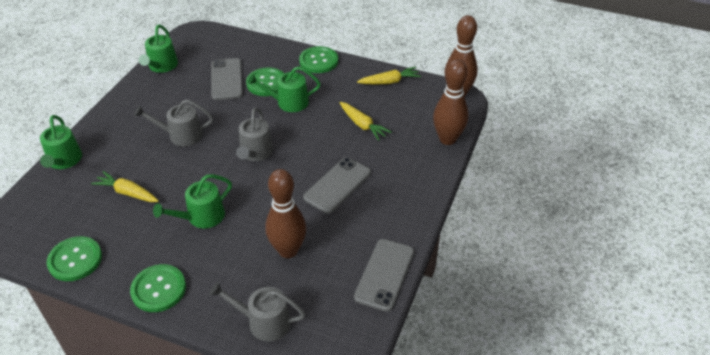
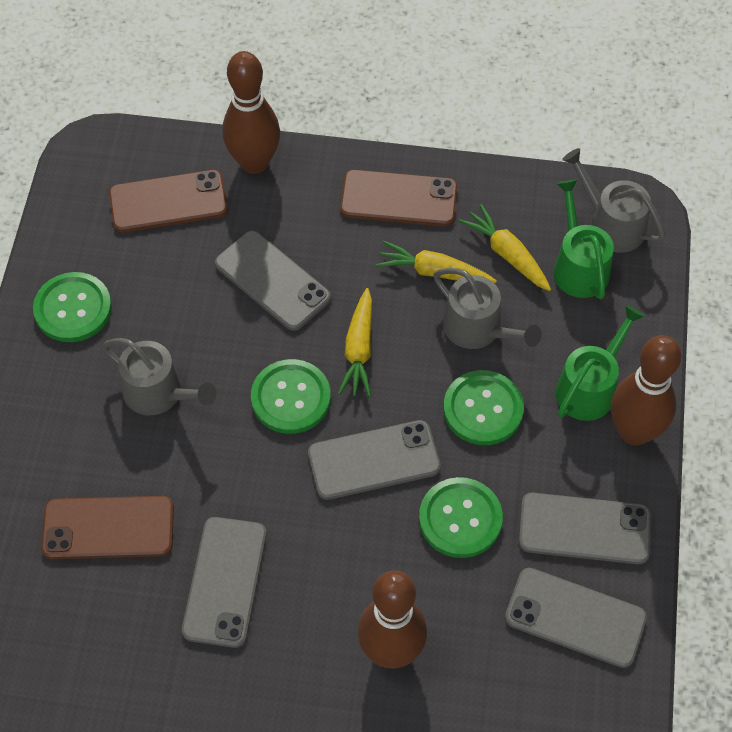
brown phone: 0 -> 3
green watering can: 4 -> 2
grey phone: 3 -> 5

